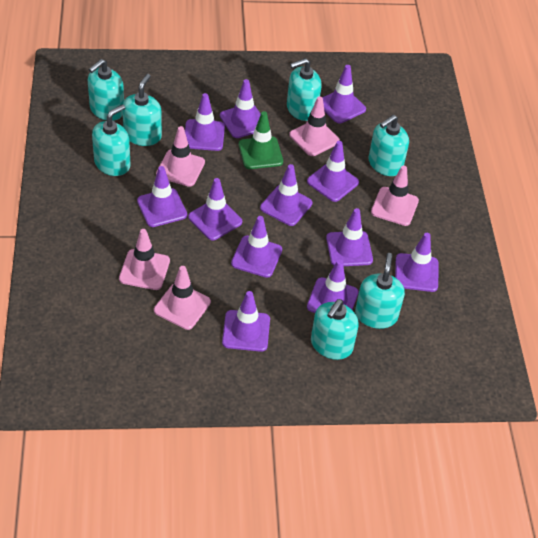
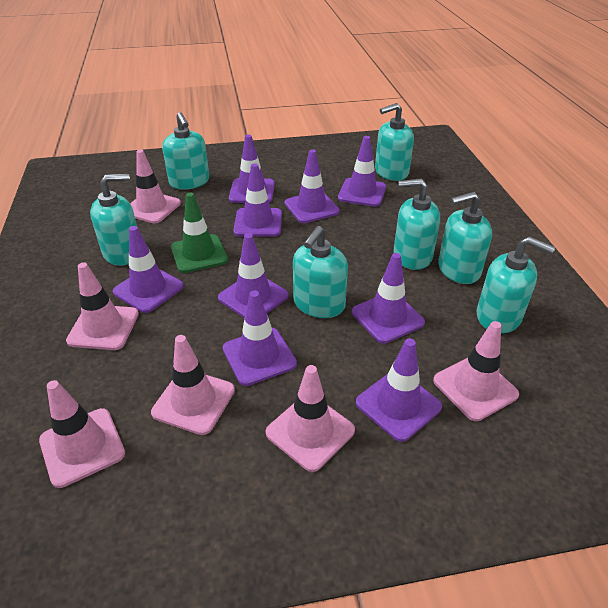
pink traffic cone: 5 -> 6
purple traffic cone: 12 -> 9

